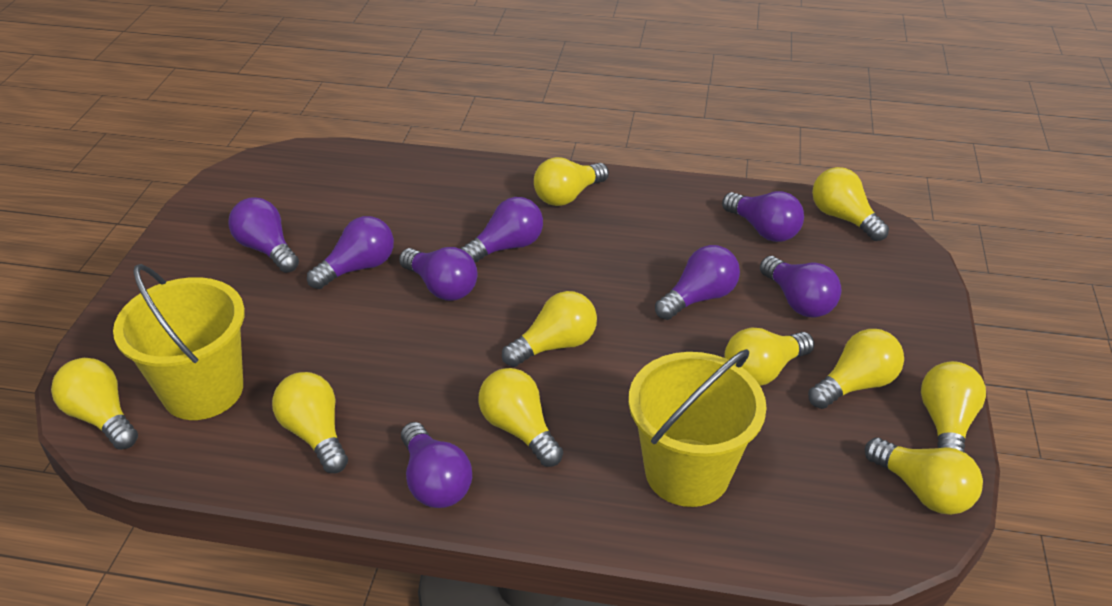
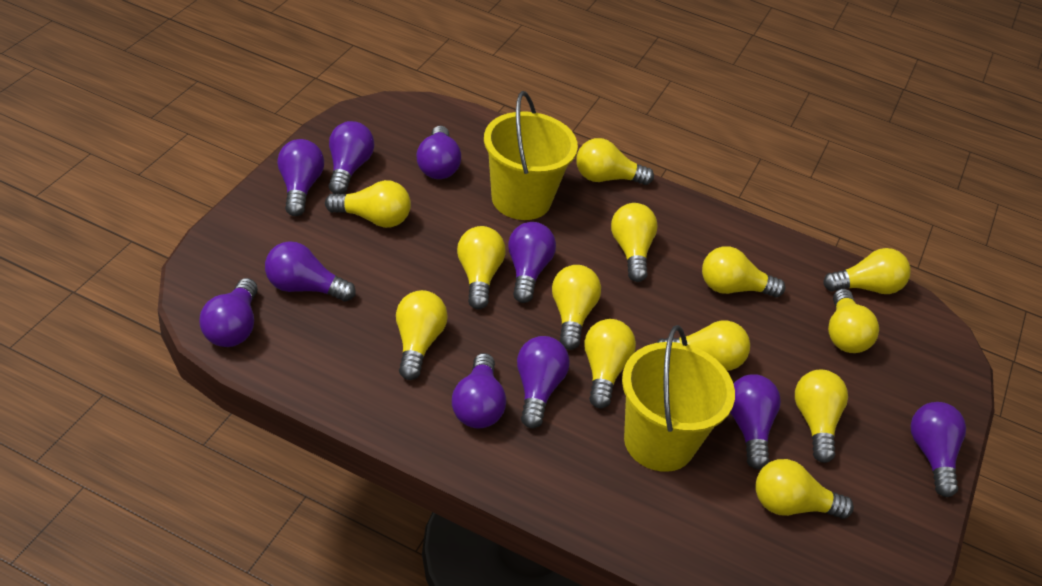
purple light bulb: 8 -> 10
yellow light bulb: 10 -> 13

